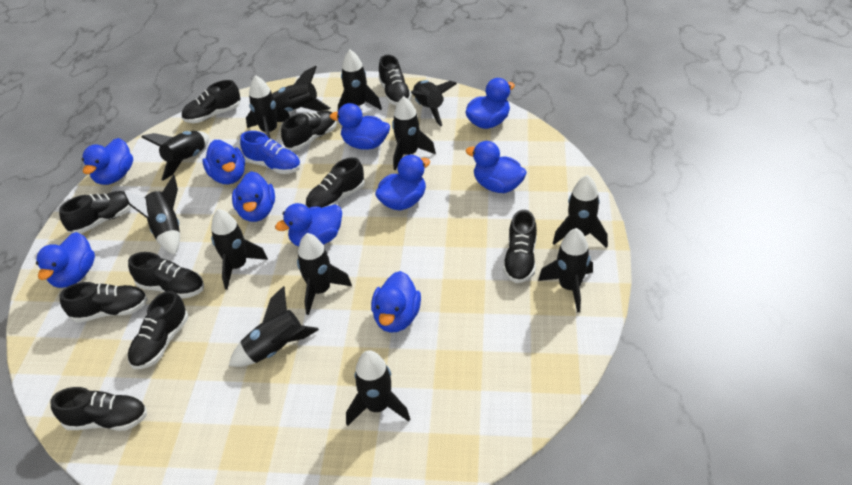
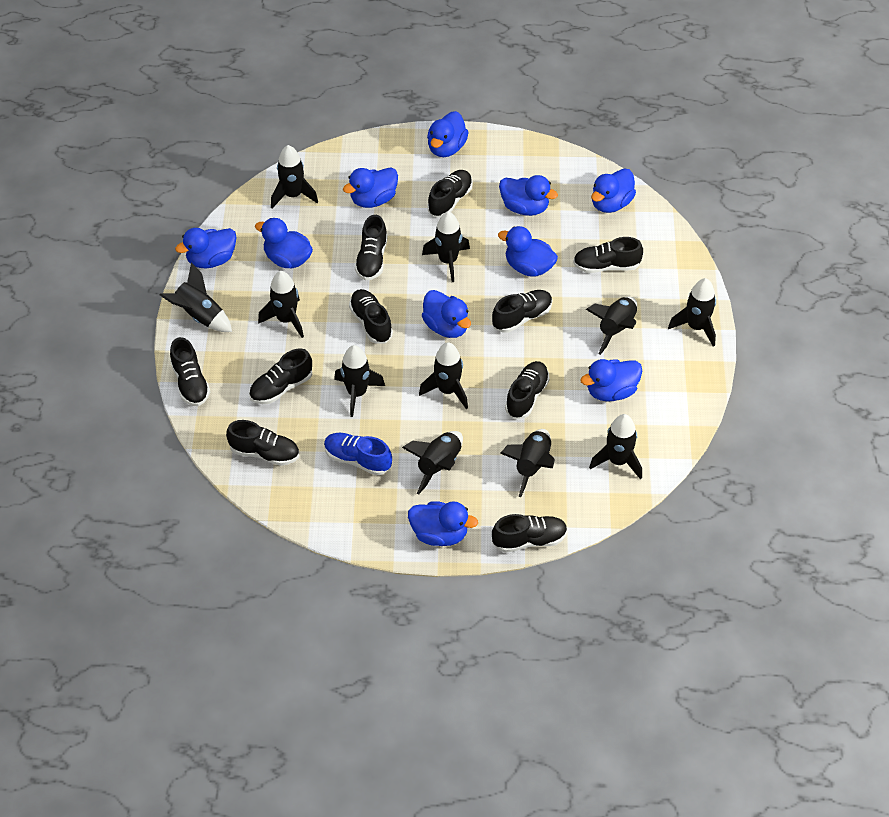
black rocket: 13 -> 11

